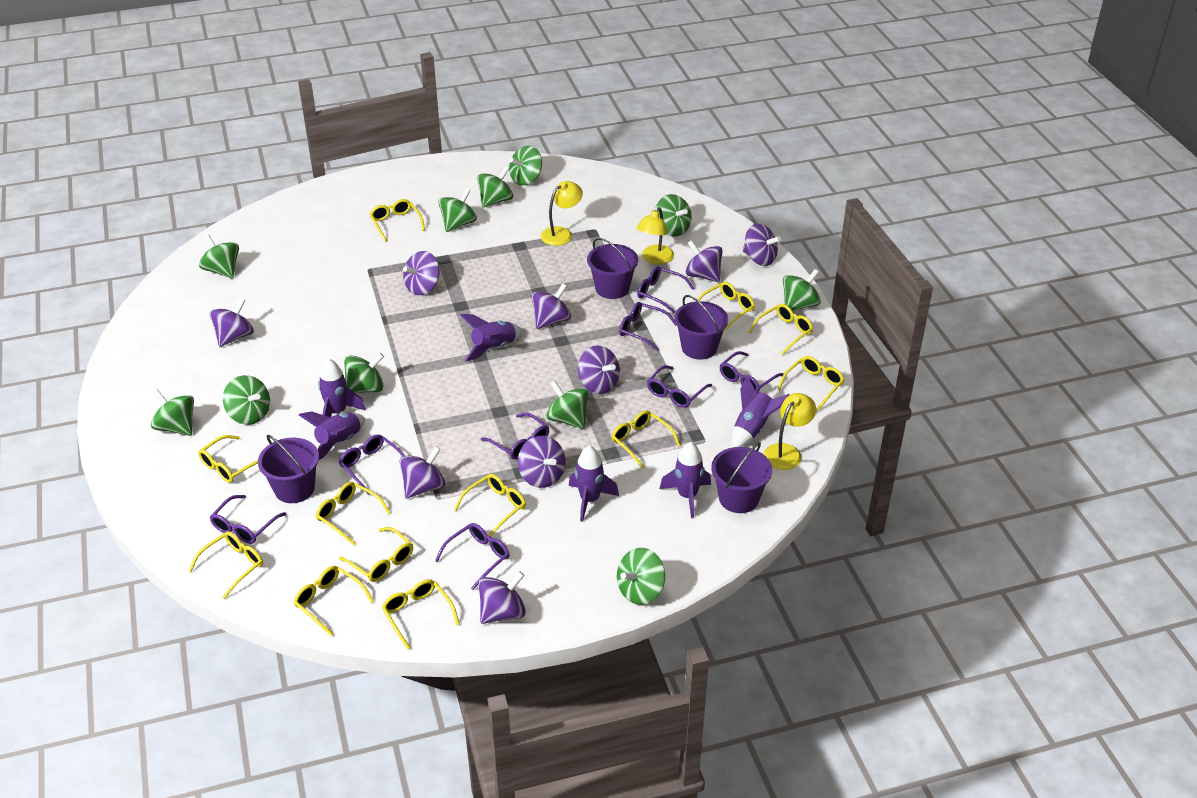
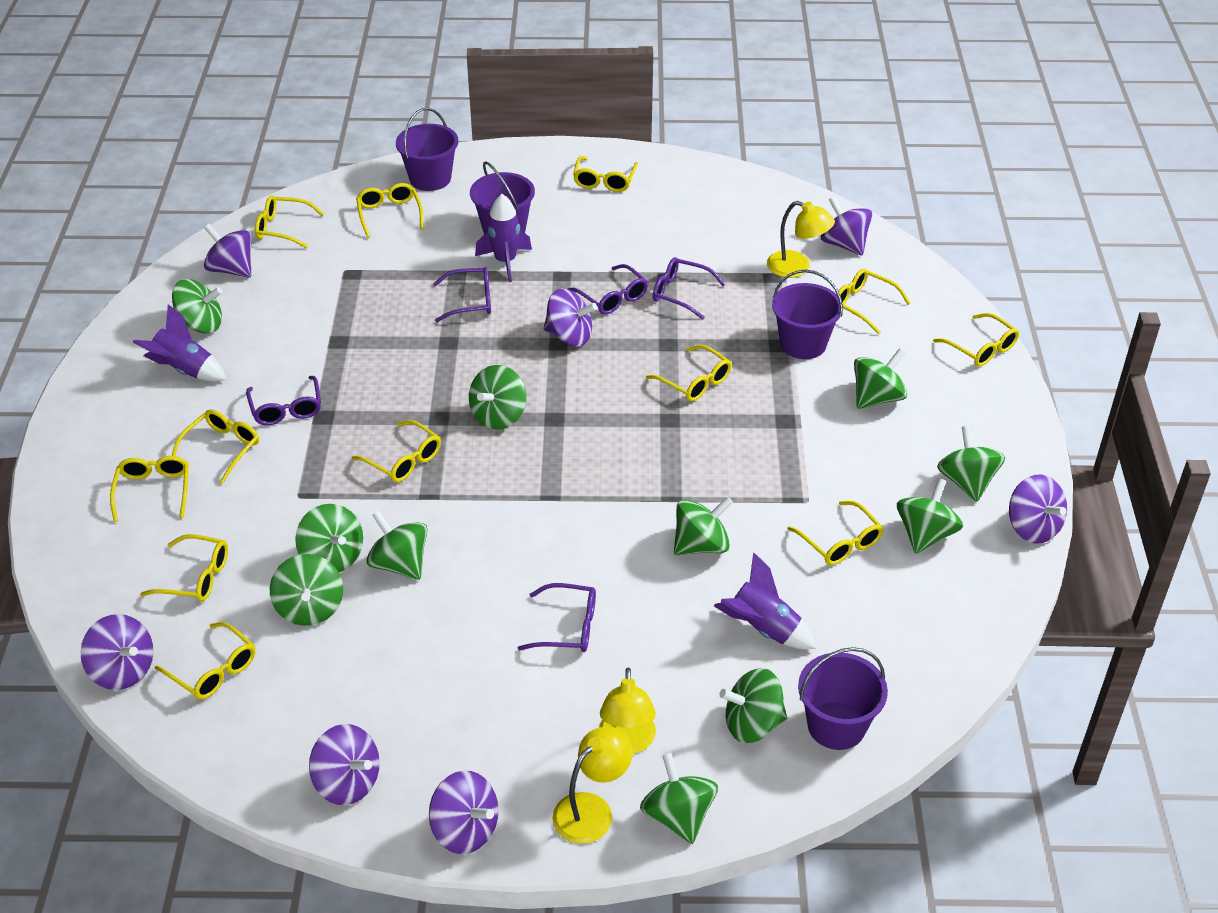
purple glasses: 8 -> 5
purple rocket: 6 -> 3
purple spinning top: 9 -> 7

